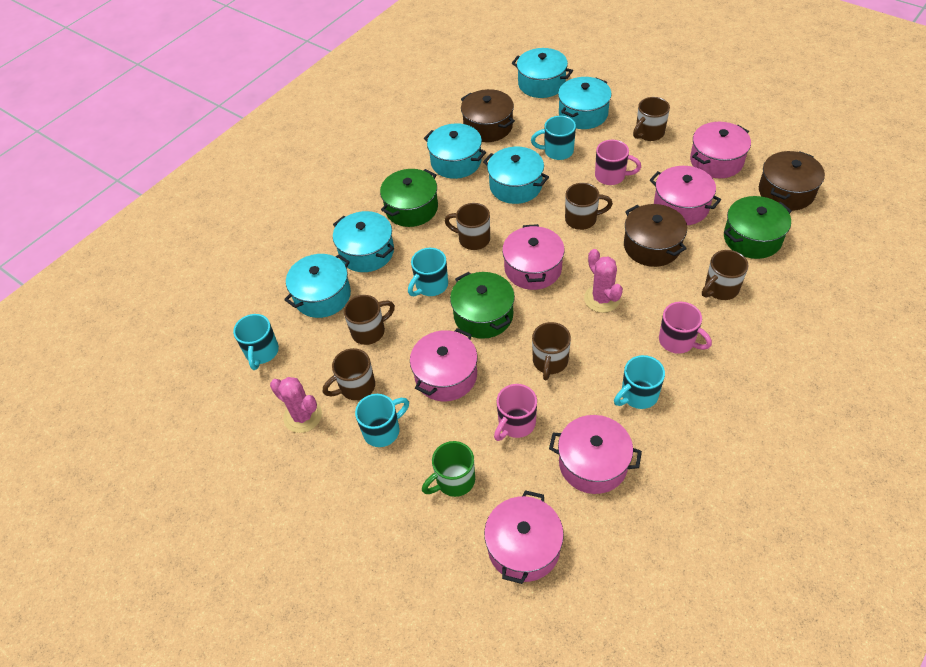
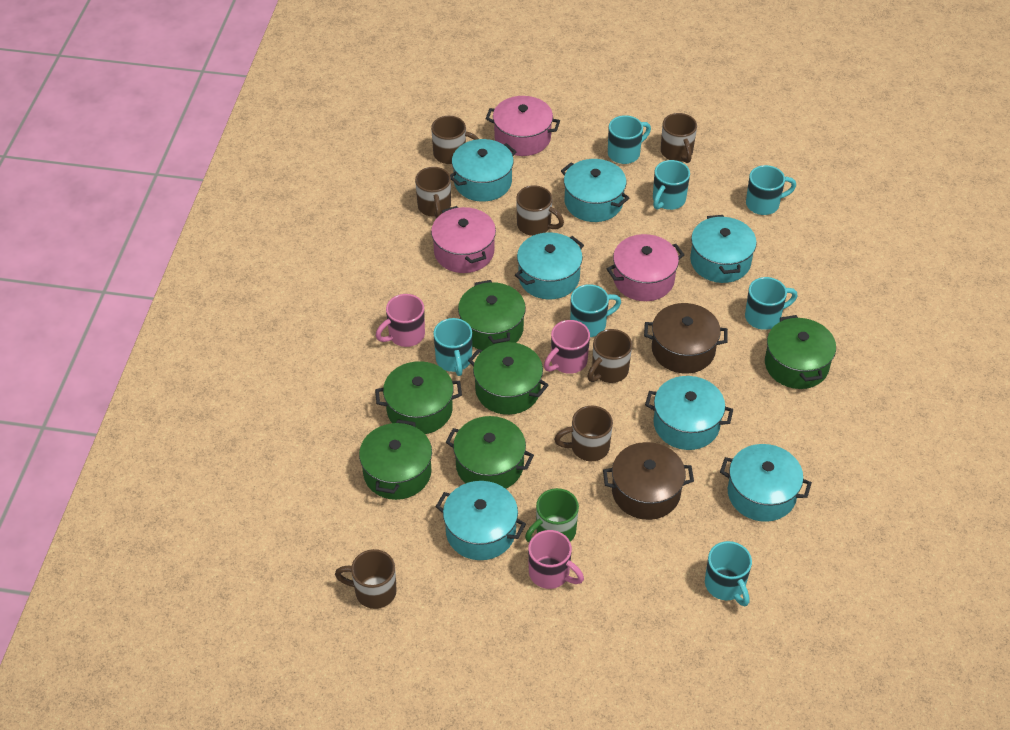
brown pot: 3 -> 2
green pot: 3 -> 6
pink cactus: 2 -> 0
pink pot: 6 -> 3
turquoise mug: 5 -> 7
turquoise pot: 6 -> 7

